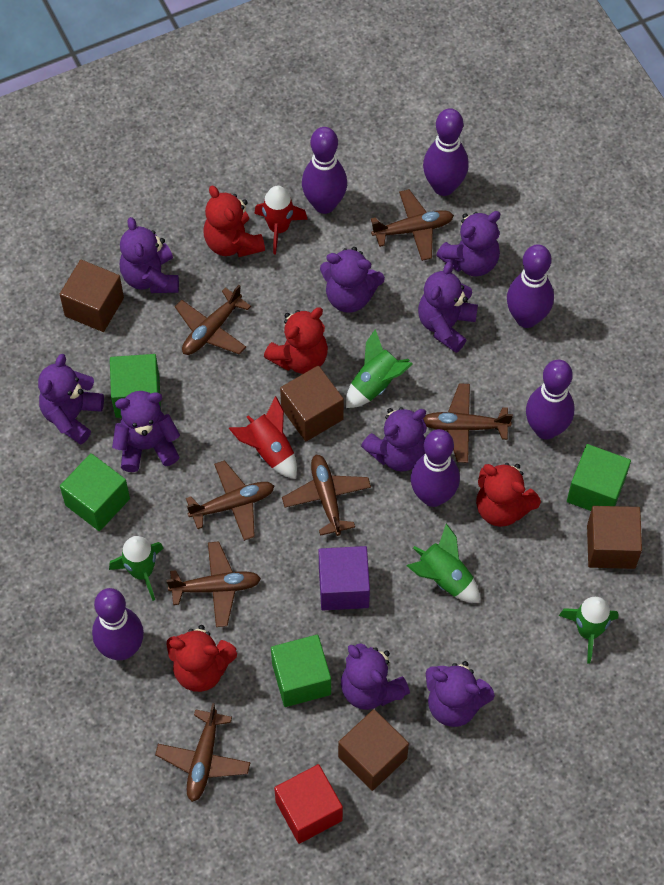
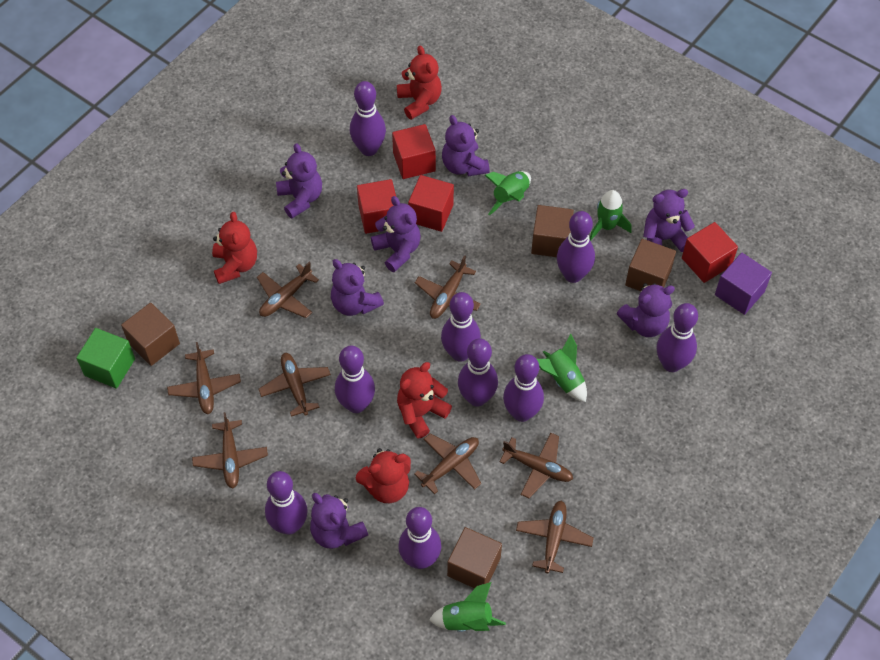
brown plane: 7 -> 8
green cube: 4 -> 1
purple bowling pin: 6 -> 9
purple teddy bear: 9 -> 7
red cube: 1 -> 4
red rocket: 2 -> 0

